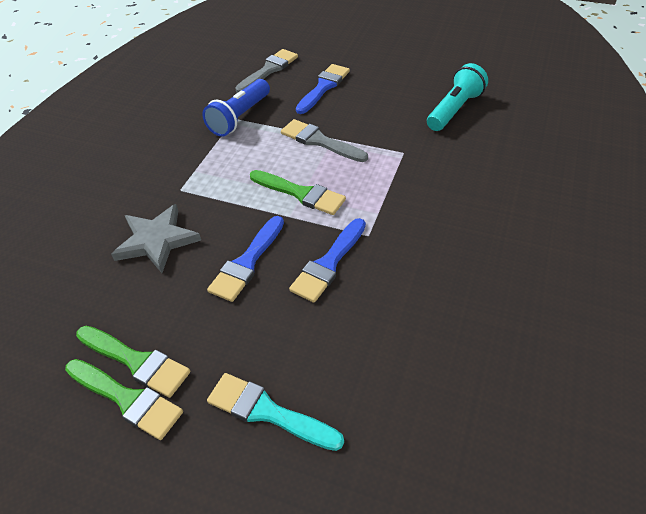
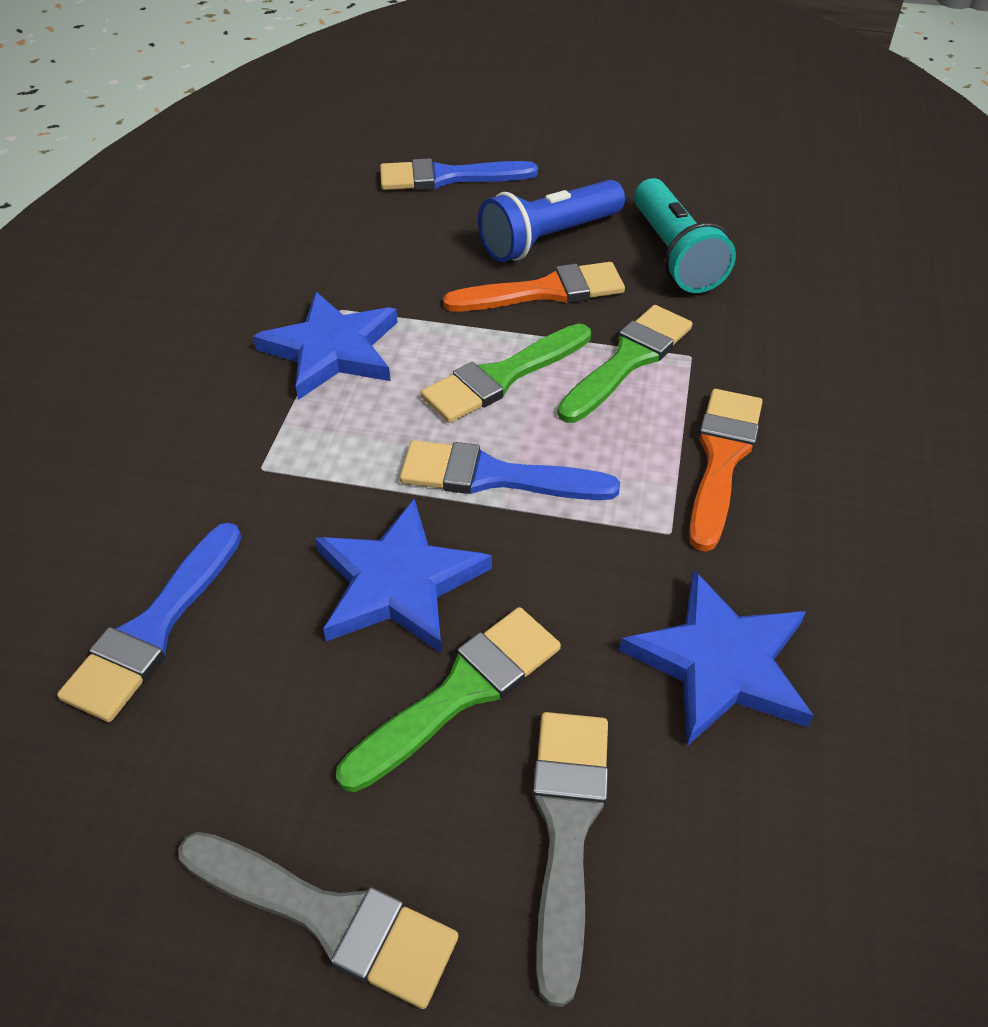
blue star: 0 -> 3
grey star: 1 -> 0
orange brush: 0 -> 2
turquoise brush: 1 -> 0

